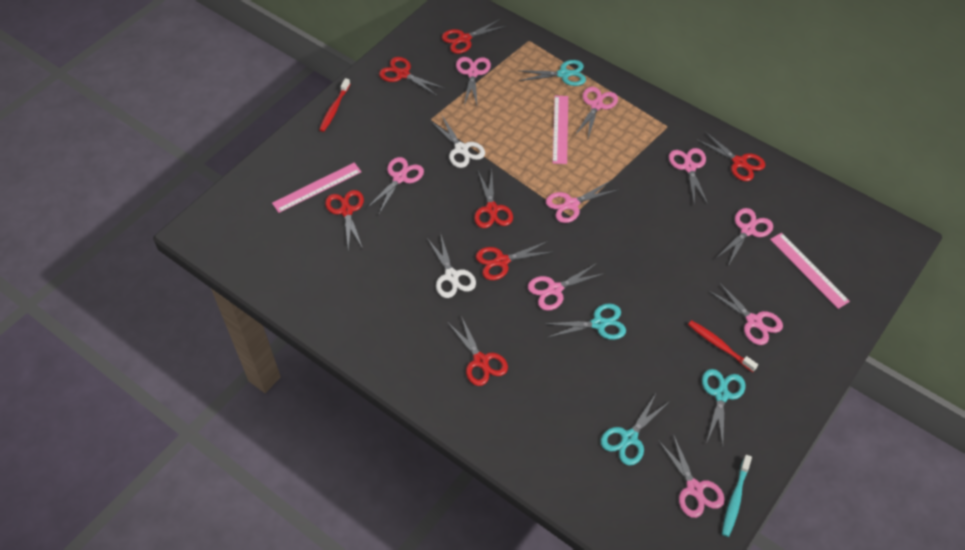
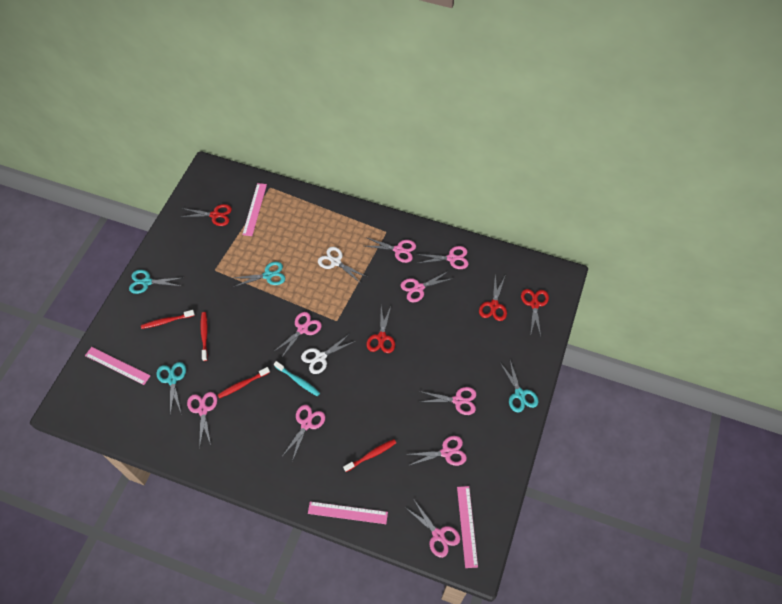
pink ruler: 3 -> 4
red scissors: 7 -> 4
red toothbrush: 2 -> 4

